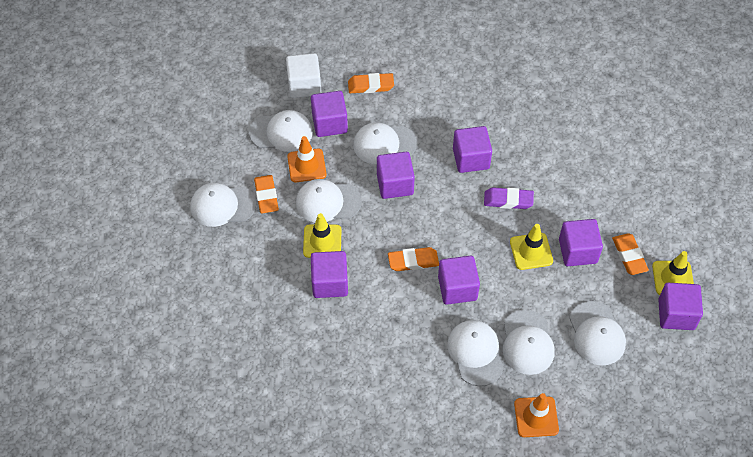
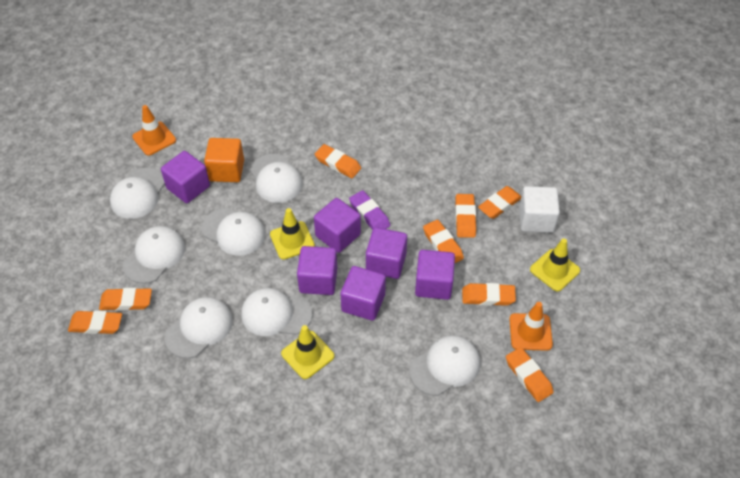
orange cube: 0 -> 1
orange eraser: 4 -> 8
purple cube: 7 -> 6

